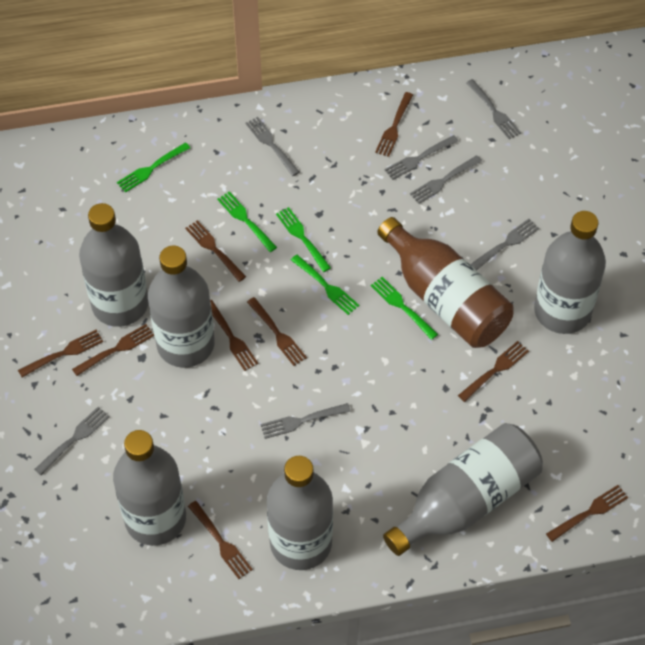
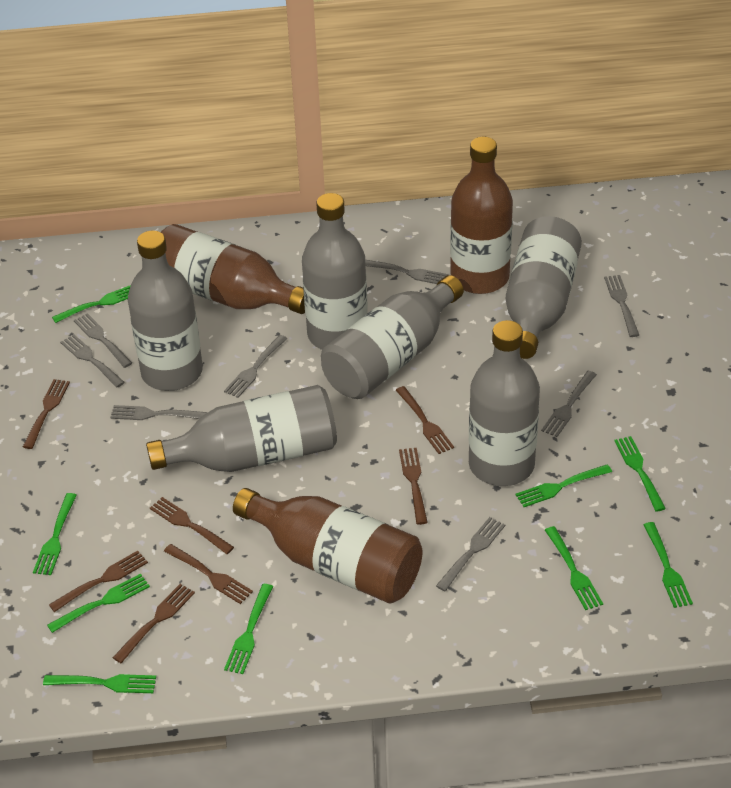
brown bottle: 1 -> 3
brown fork: 9 -> 7
green fork: 5 -> 9
grey fork: 7 -> 8

